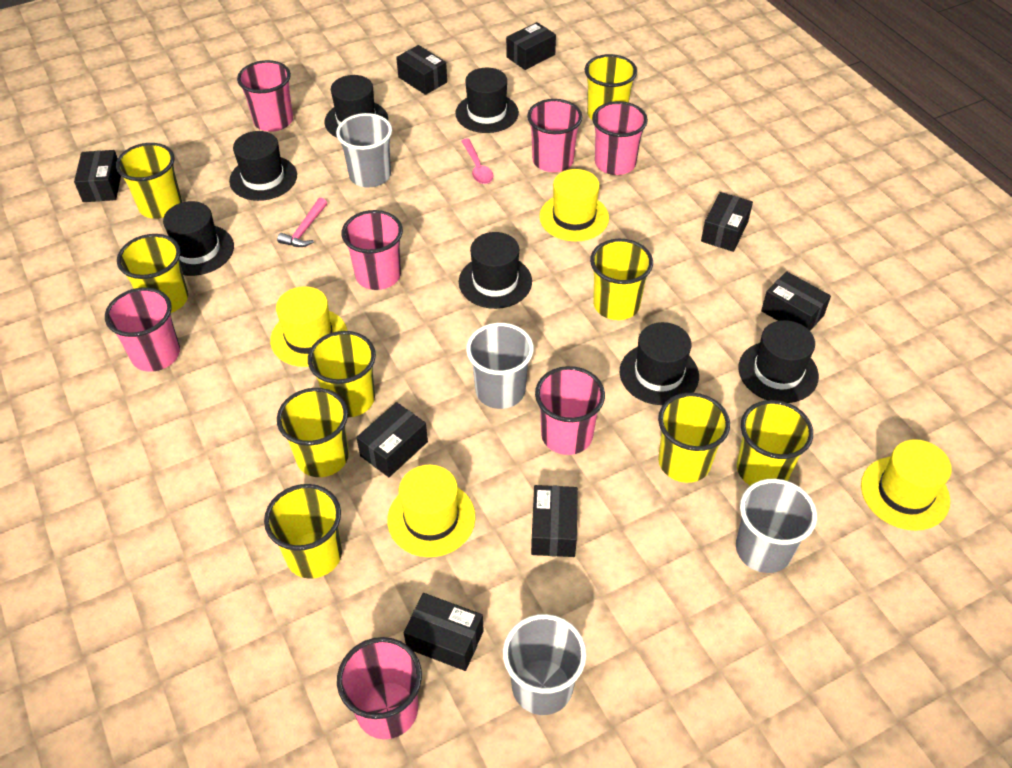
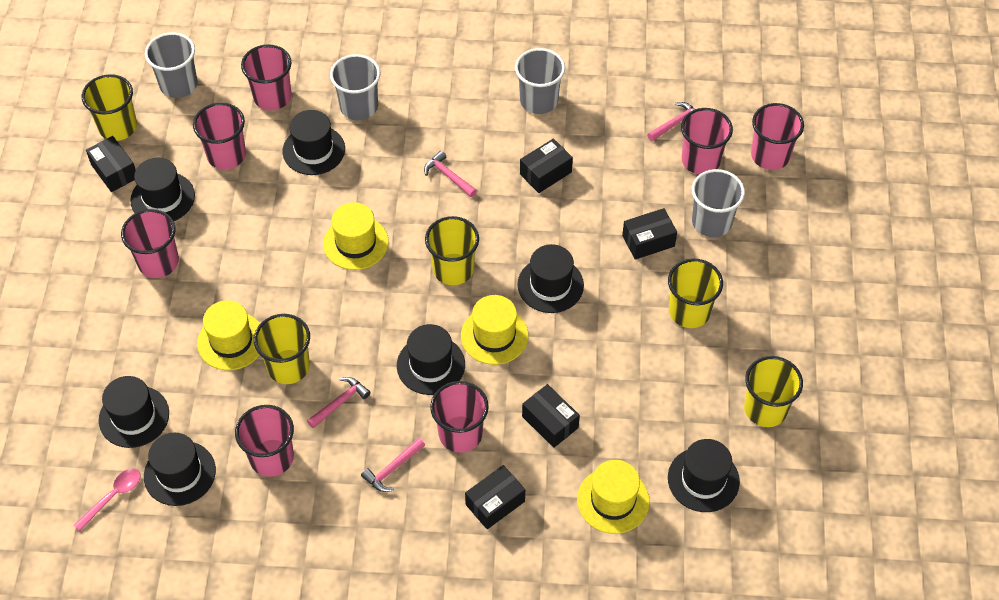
black box: 8 -> 5
pink hammer: 1 -> 4
yellow cup: 9 -> 5

